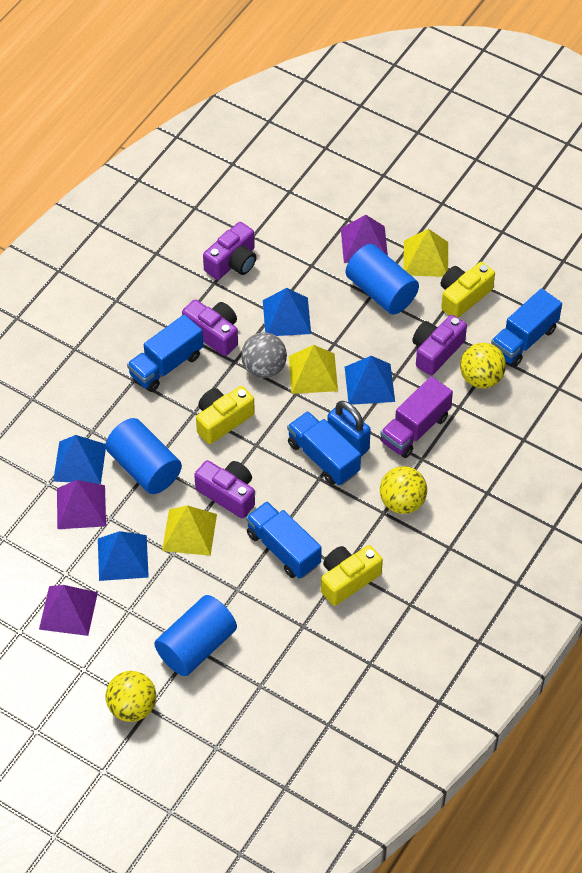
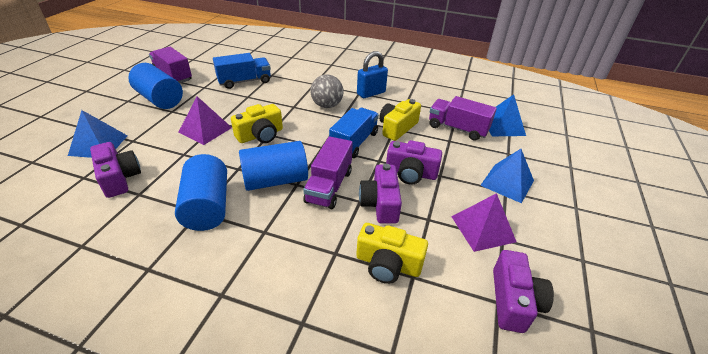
blue pyramid: 4 -> 3
blue truck: 4 -> 2
purple pyramid: 3 -> 2
purple truck: 1 -> 3
yellow ball: 3 -> 0
yellow pyramid: 3 -> 0

